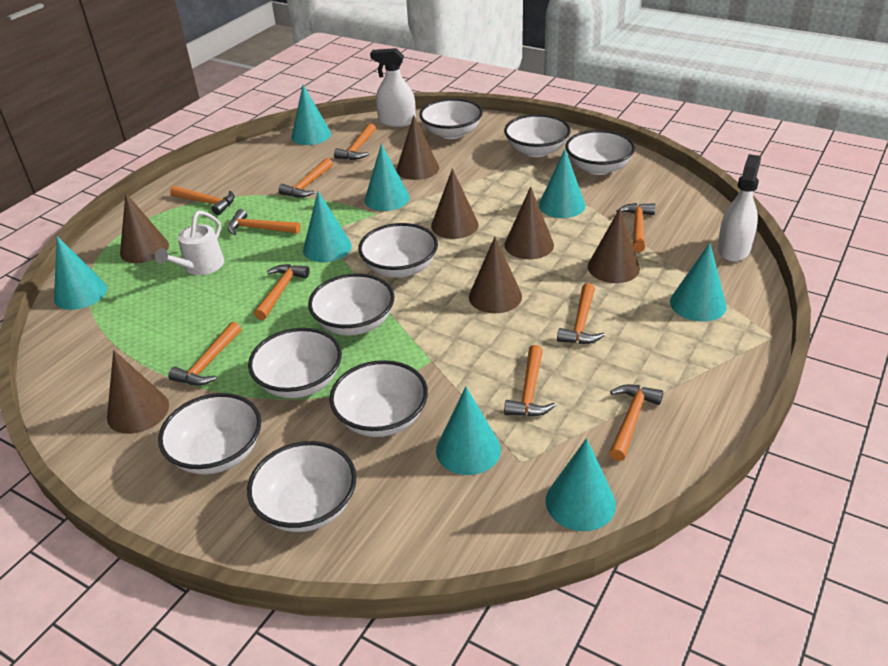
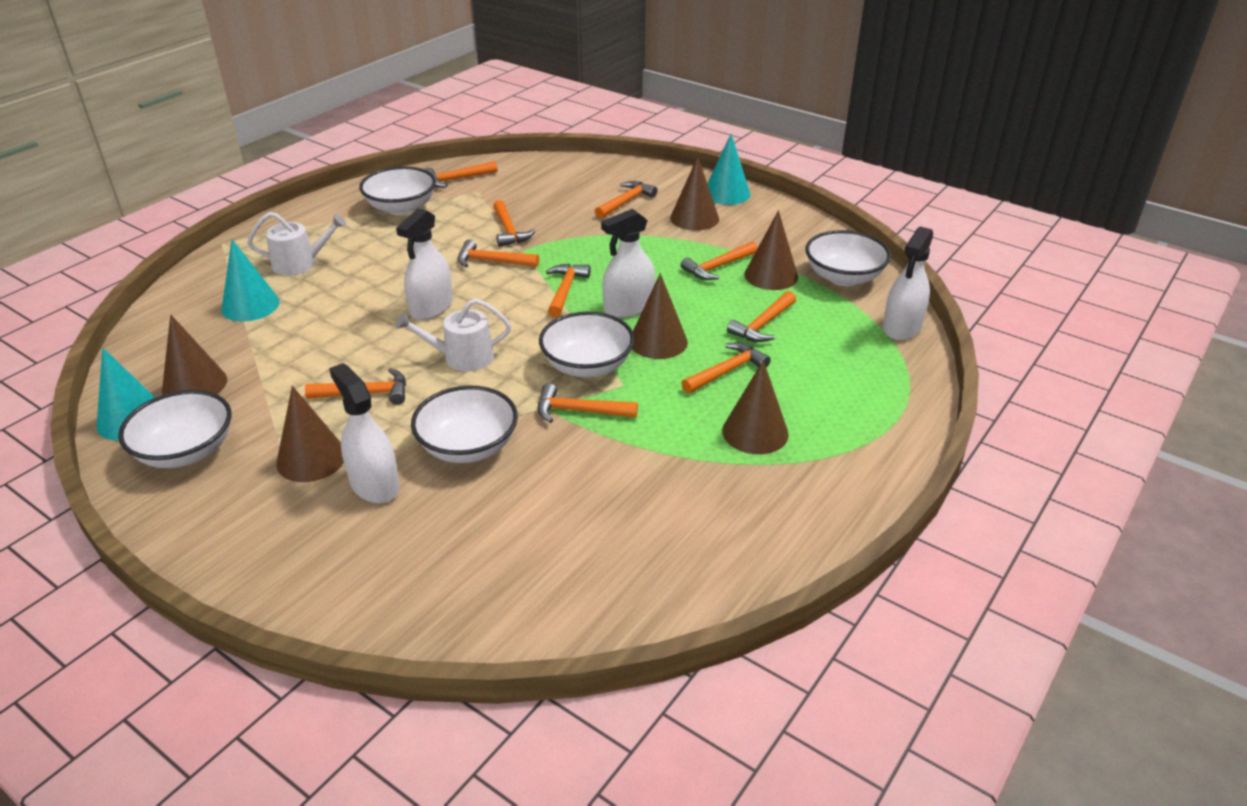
brown cone: 7 -> 6
turquoise cone: 8 -> 3
white bowl: 9 -> 5
white spray bottle: 2 -> 4
white watering can: 1 -> 2

